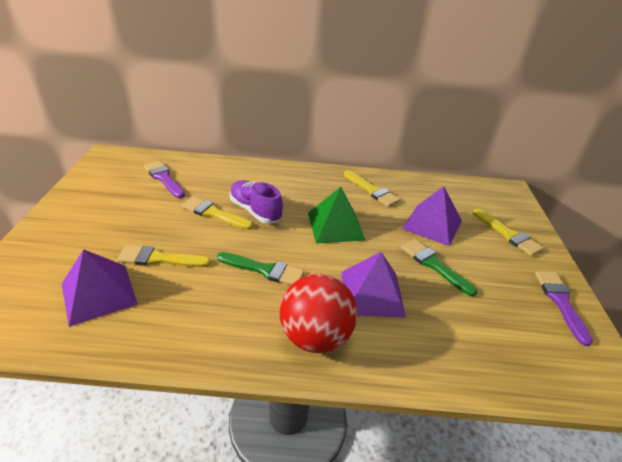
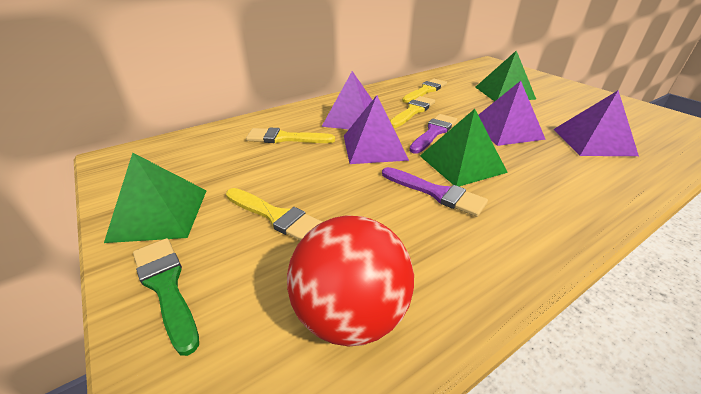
green brush: 2 -> 1
green pyramid: 1 -> 3
purple pyramid: 3 -> 4
purple shoe: 1 -> 0

